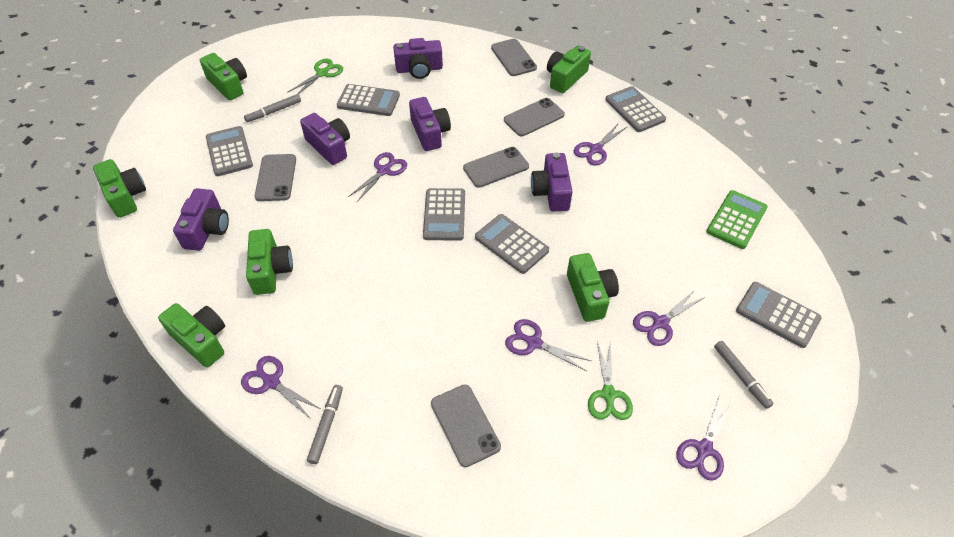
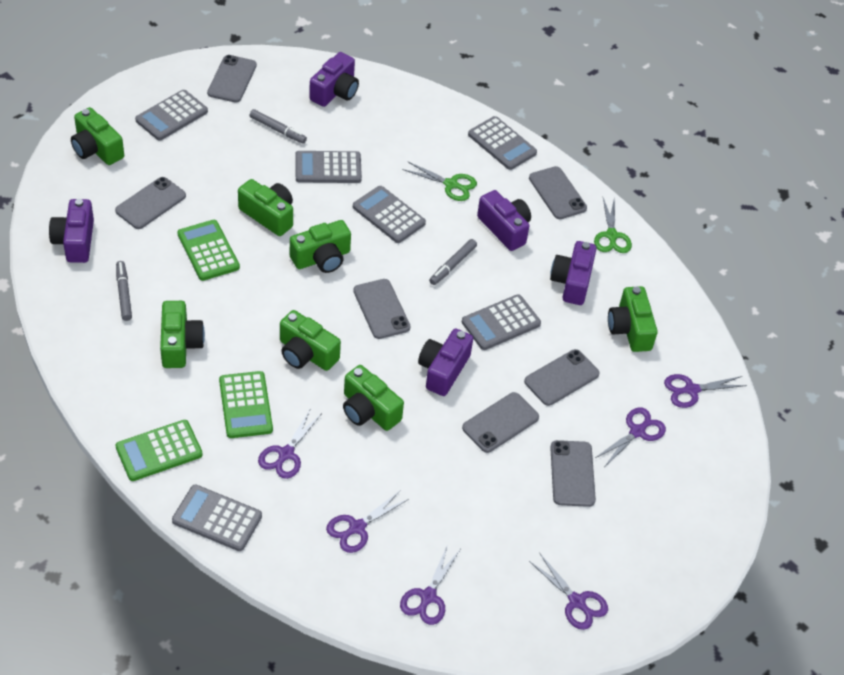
green calculator: 1 -> 3
green camera: 6 -> 7
grey phone: 5 -> 7

